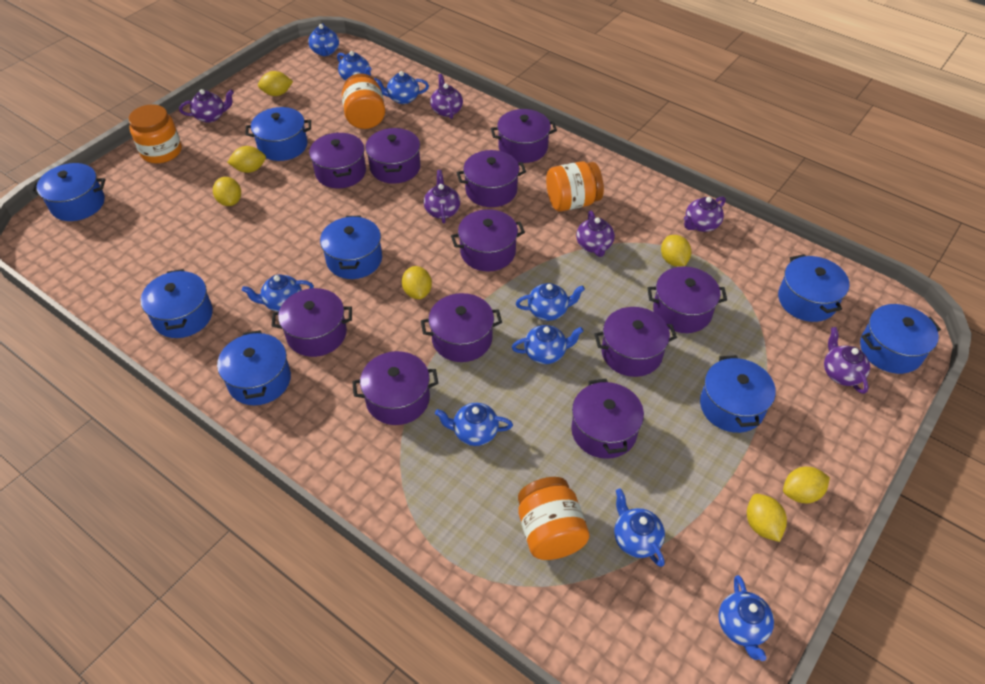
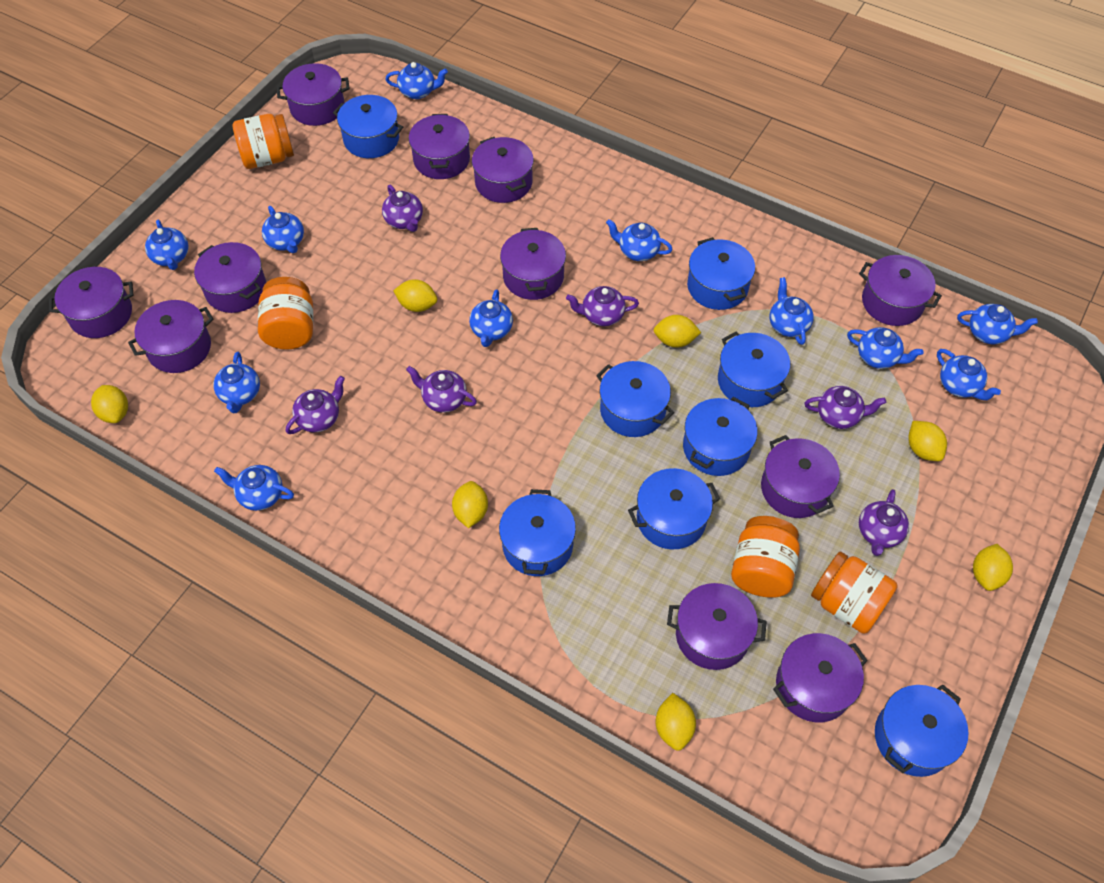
blue teapot: 9 -> 11

